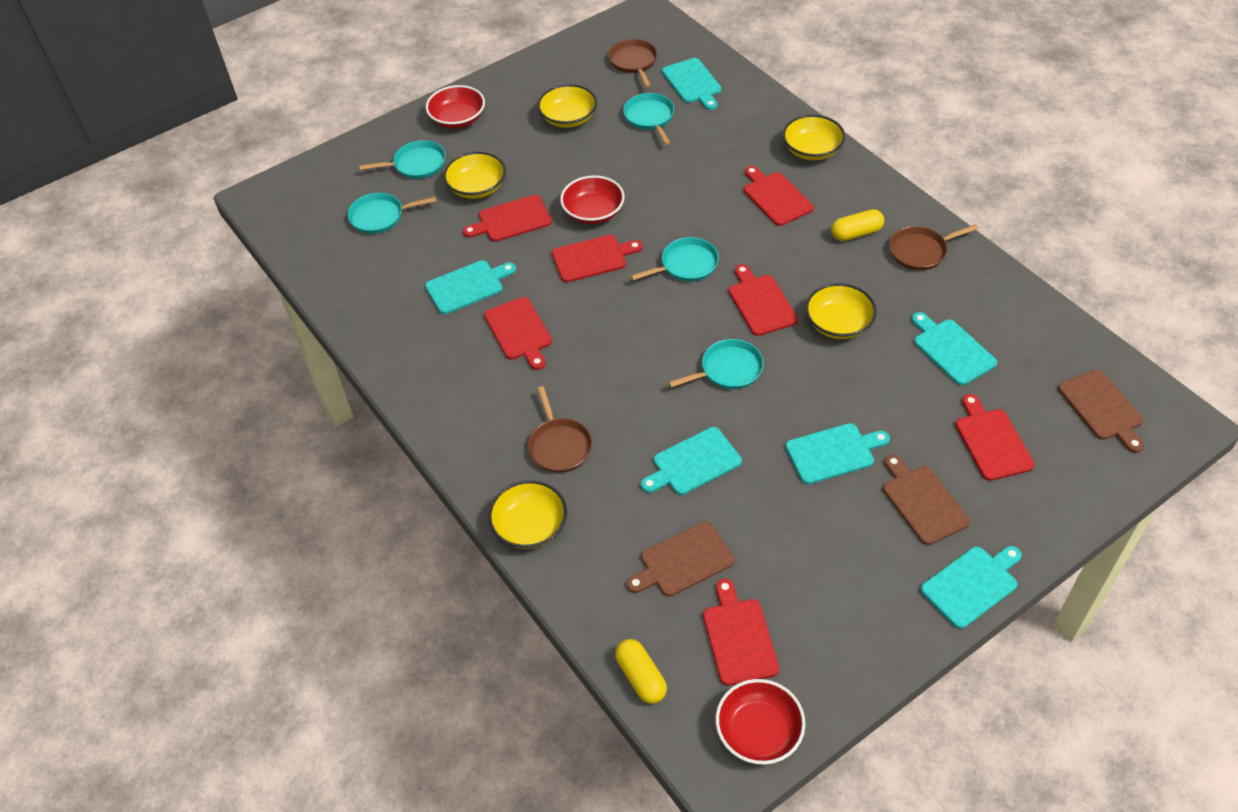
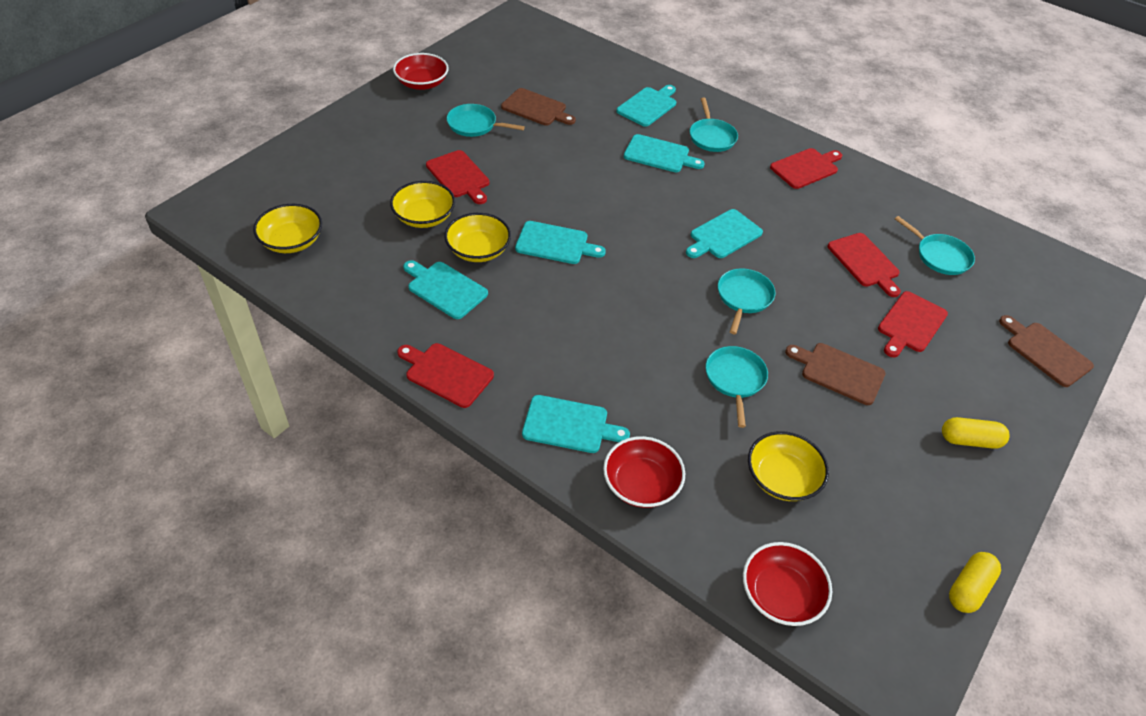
brown pan: 3 -> 0
red cutting board: 7 -> 5
yellow bowl: 5 -> 4

